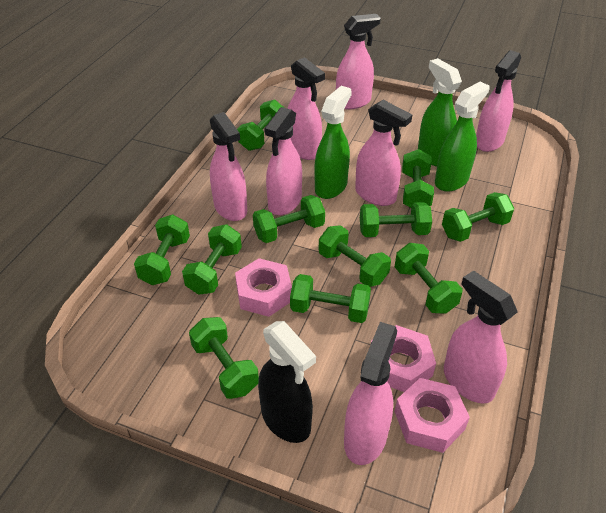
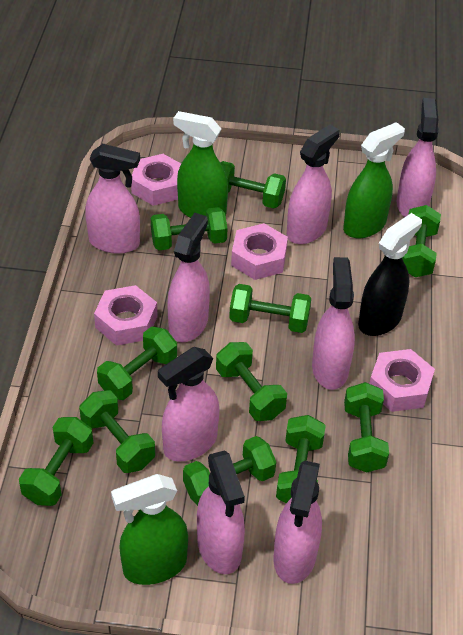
pink nut: 3 -> 4

